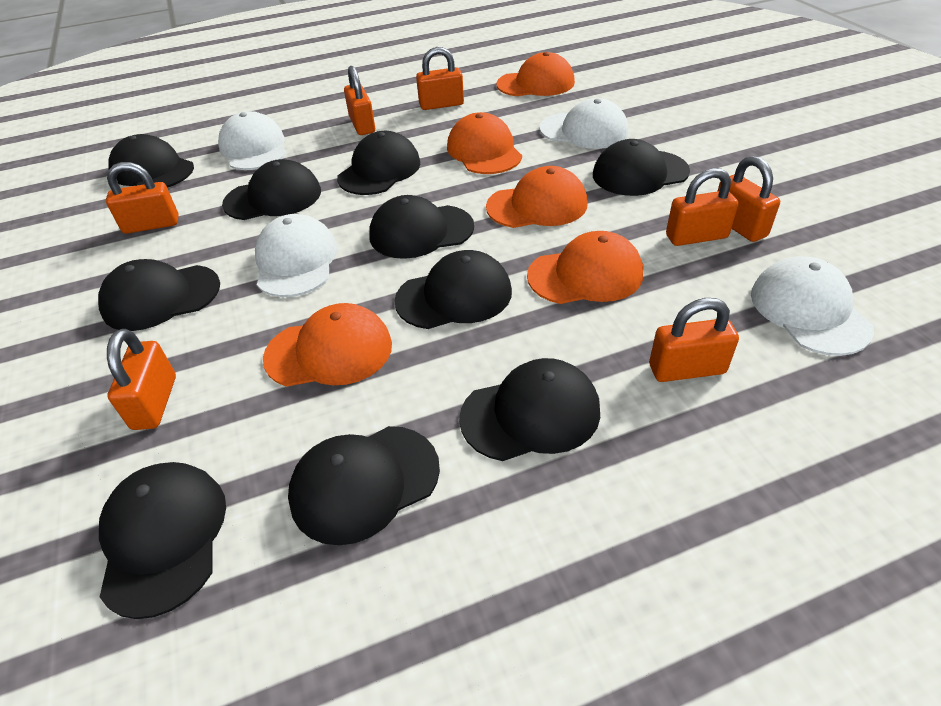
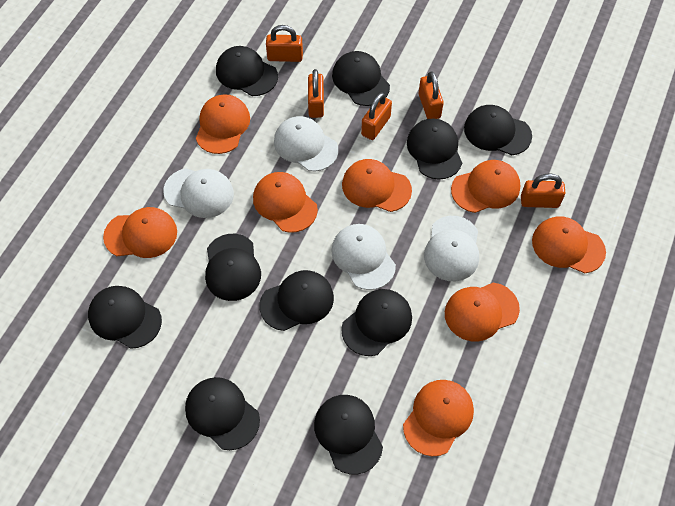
orange cap: 5 -> 8
orange padlock: 7 -> 5

